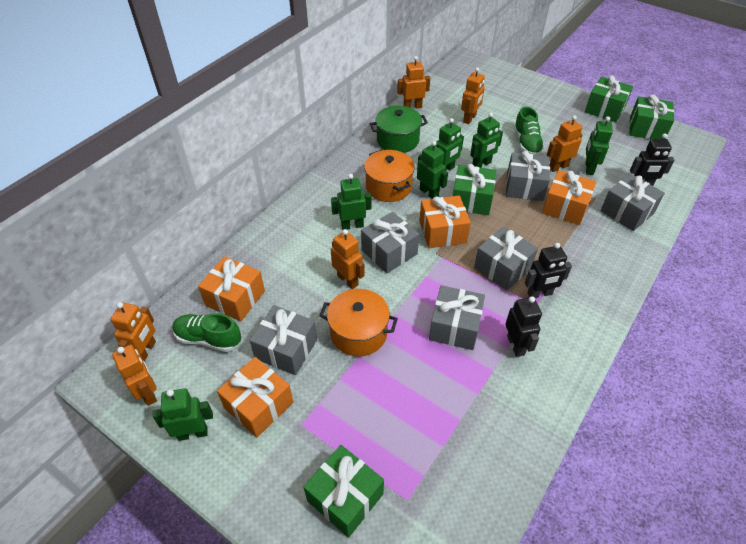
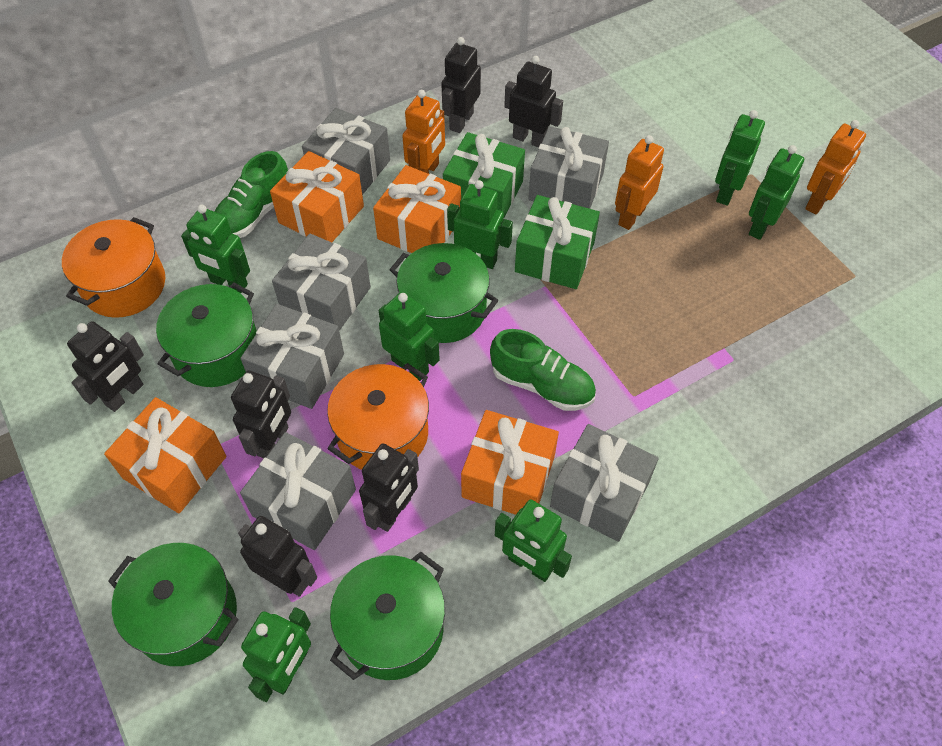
black robot: 3 -> 6
green gift: 4 -> 2
green pot: 1 -> 4
green robot: 6 -> 7
orange robot: 6 -> 3

